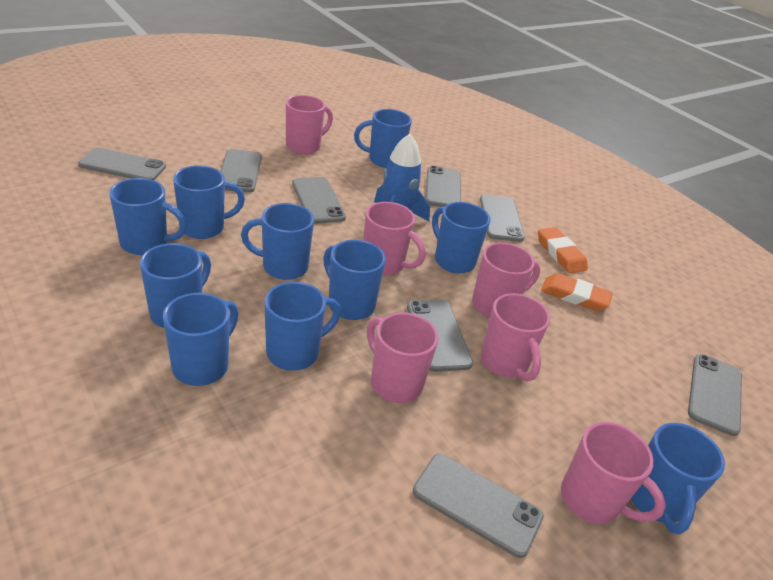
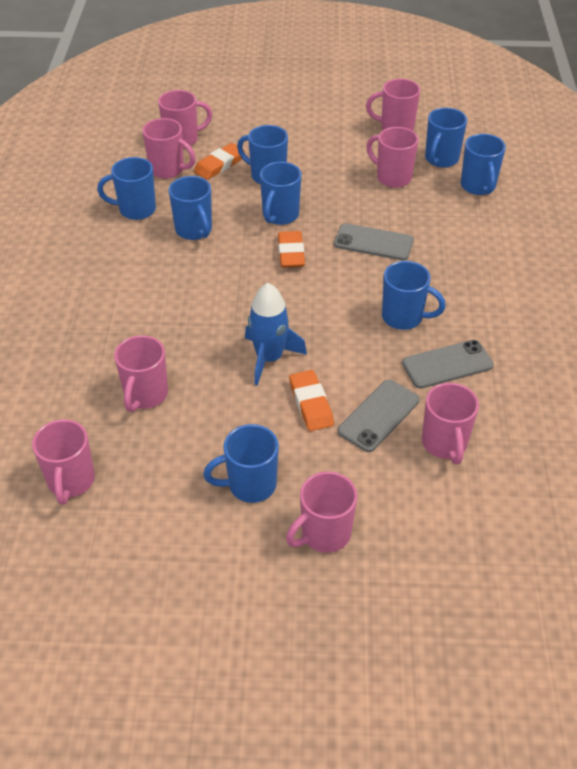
blue mug: 10 -> 8
grey phone: 8 -> 3
orange eraser: 2 -> 3
pink mug: 6 -> 8

